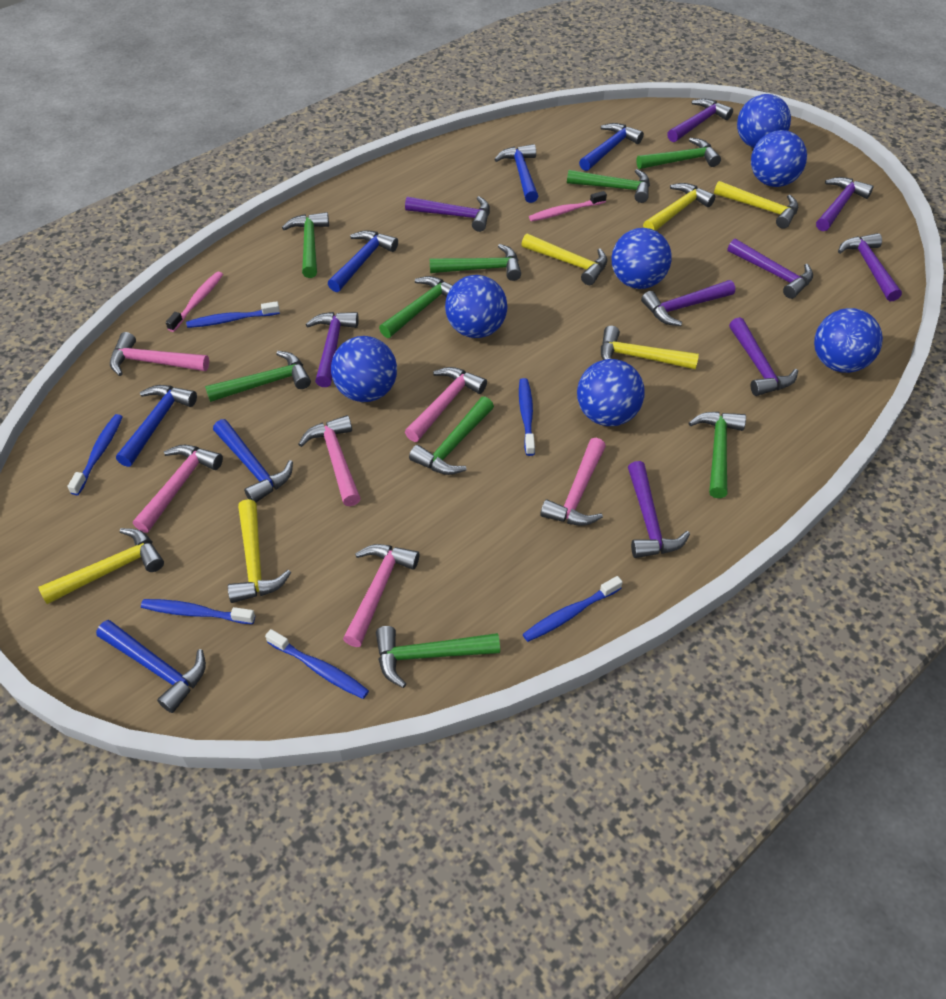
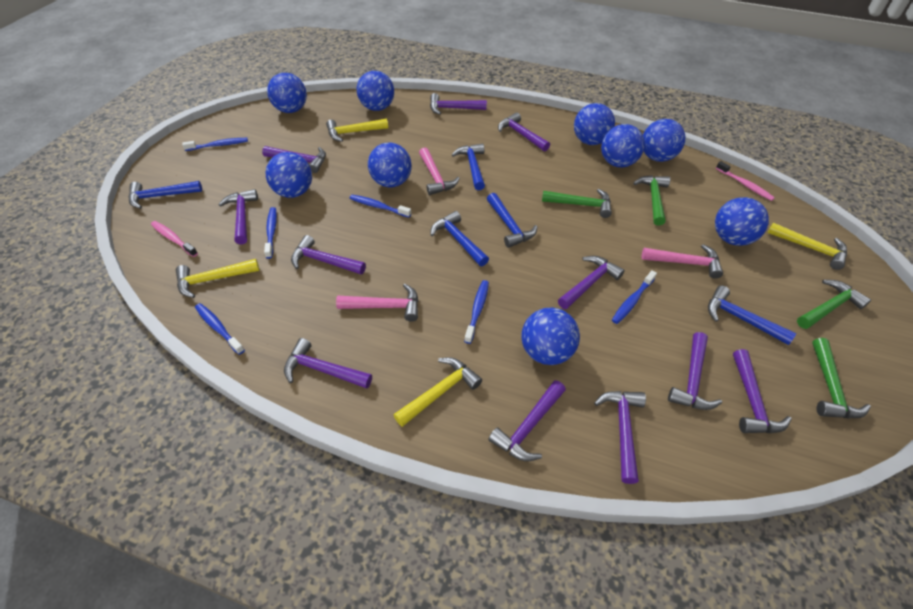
blue ball: 7 -> 9
blue hammer: 6 -> 5
green hammer: 9 -> 4
pink hammer: 6 -> 3
purple hammer: 9 -> 11
yellow hammer: 6 -> 4

